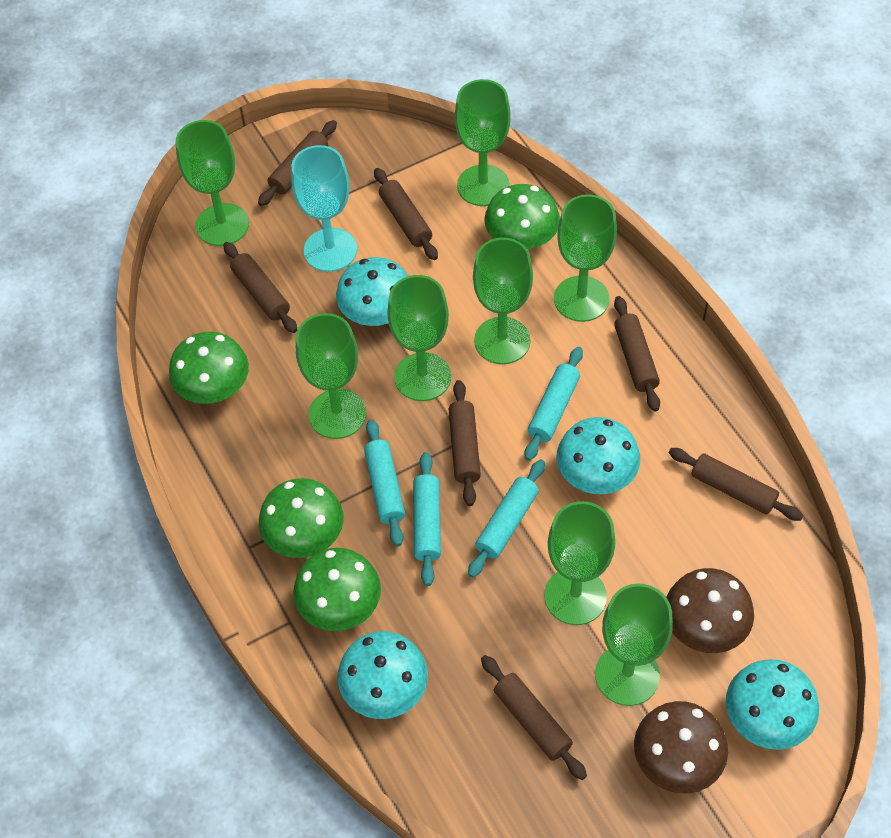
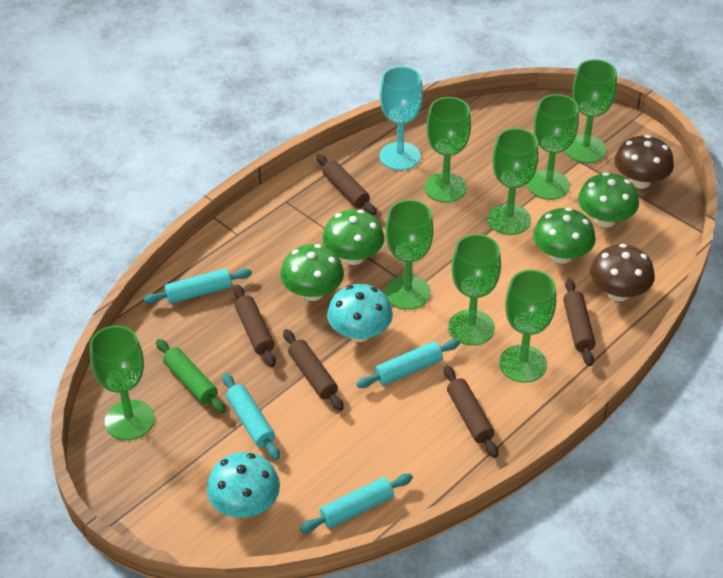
brown rolling pin: 7 -> 5
green rolling pin: 0 -> 1
turquoise mushroom: 4 -> 2

